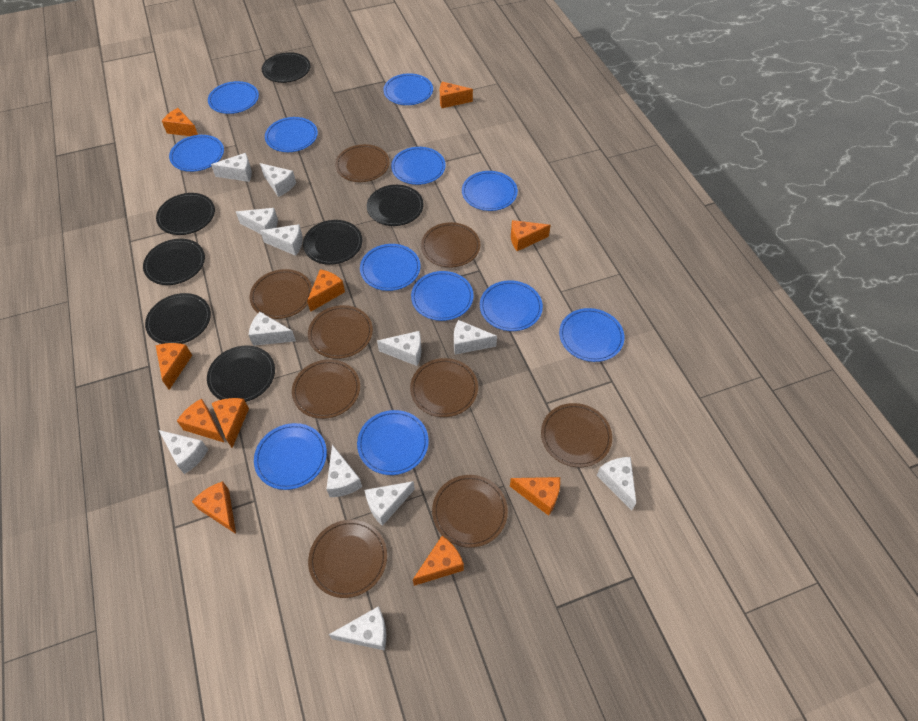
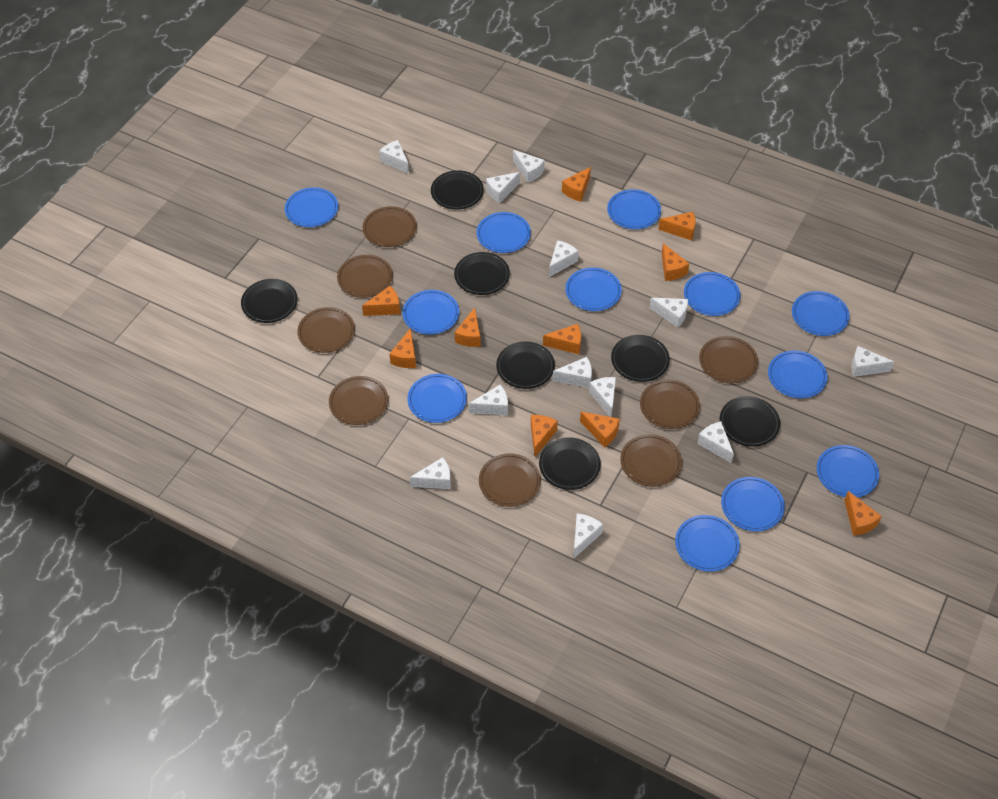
brown plate: 9 -> 8

